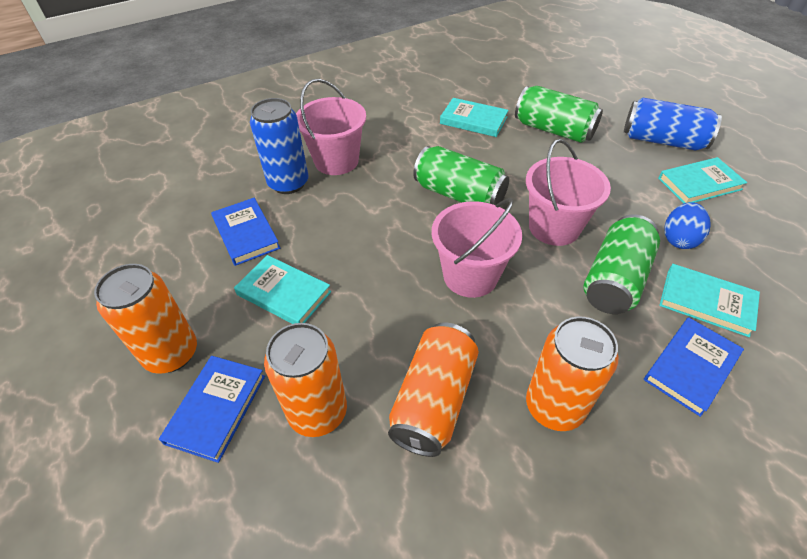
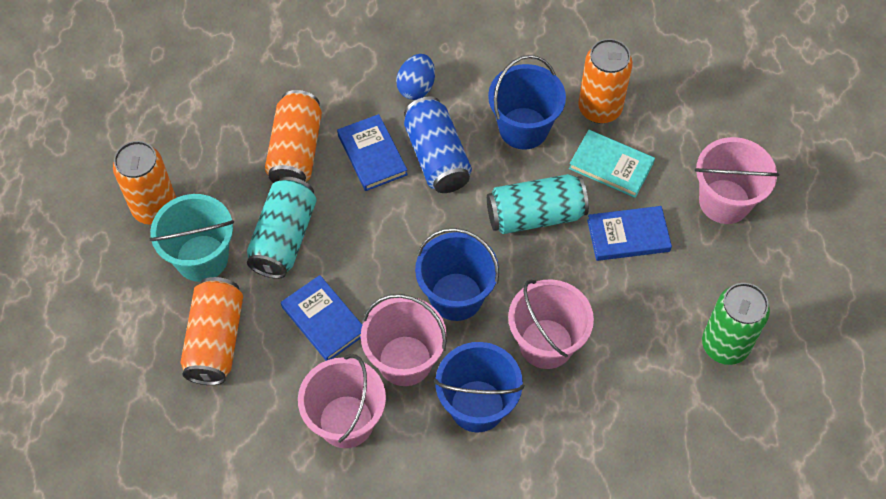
blue bucket: 0 -> 3
blue can: 2 -> 1
green can: 3 -> 1
pink bucket: 3 -> 4
turquoise book: 4 -> 1
turquoise bucket: 0 -> 1
turquoise can: 0 -> 2

